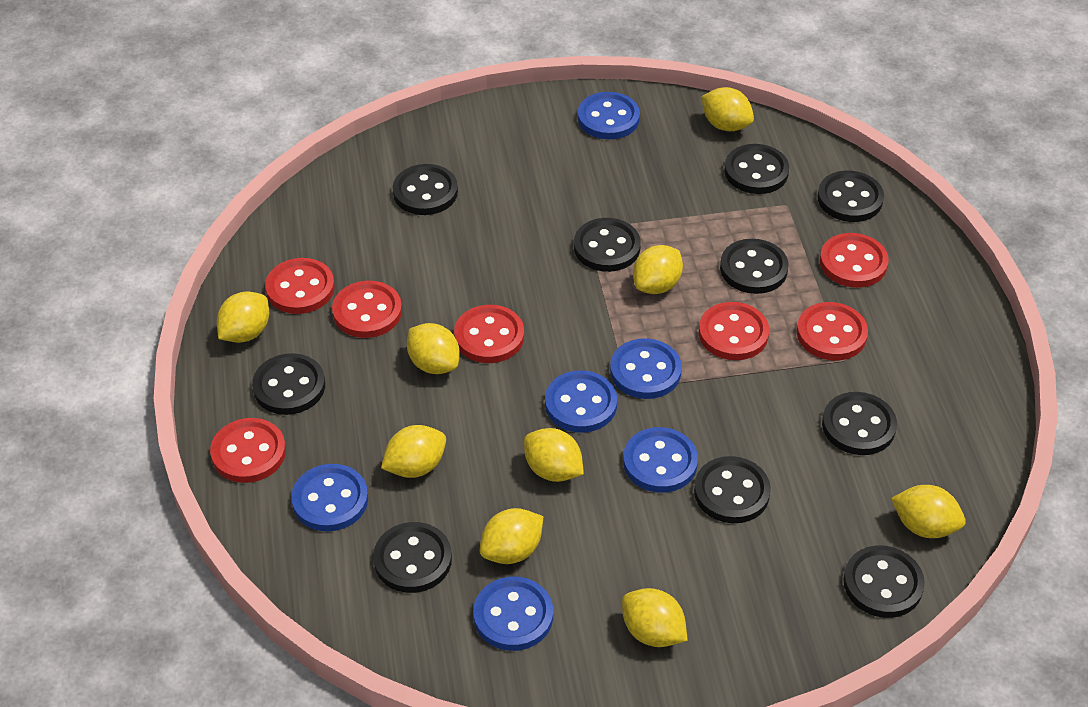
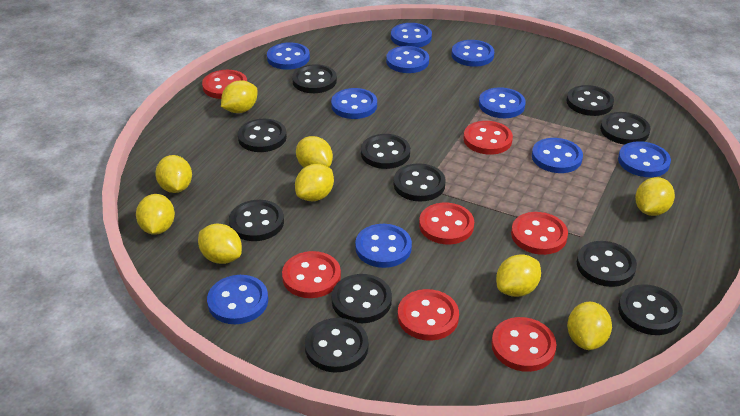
black button: 10 -> 11
blue button: 6 -> 10

